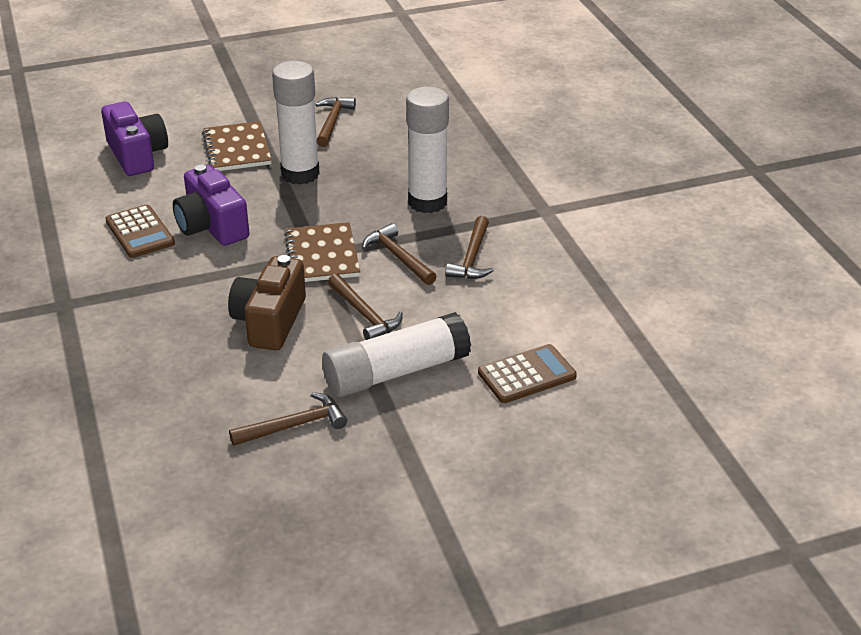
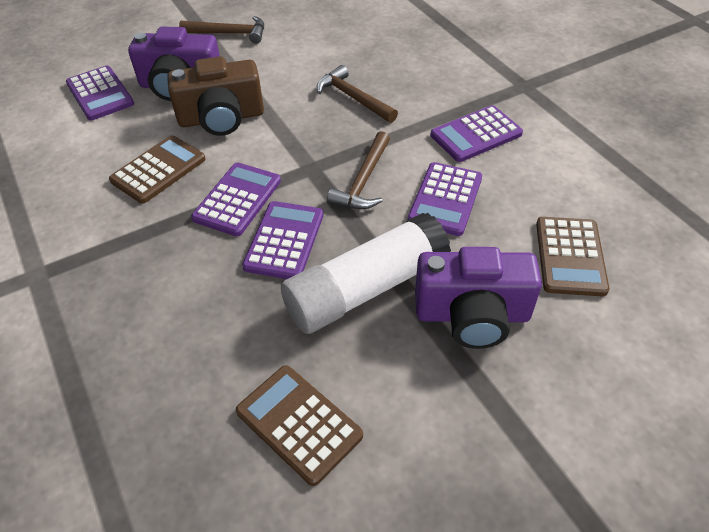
brown calculator: 2 -> 3
brown hammer: 5 -> 3
brown notebook: 2 -> 0
purple calculator: 0 -> 5
white glue stick: 3 -> 1

